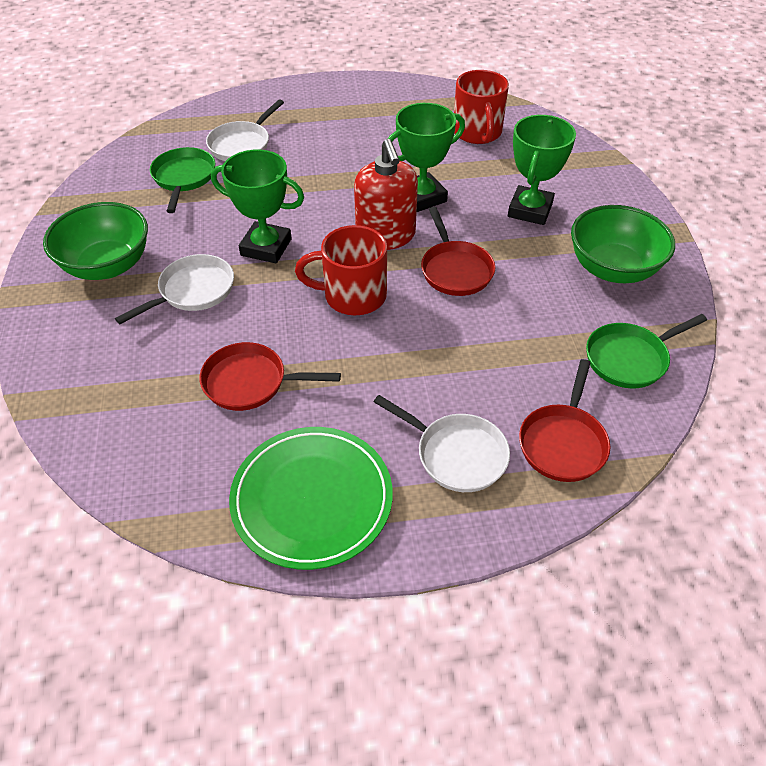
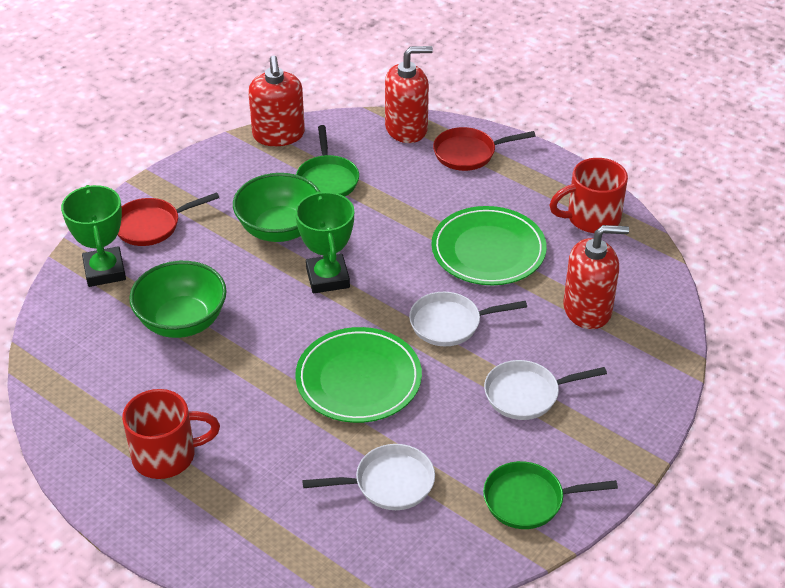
green plate: 1 -> 2
green trophy: 3 -> 2
red pan: 3 -> 2
red soap dispenser: 1 -> 3

